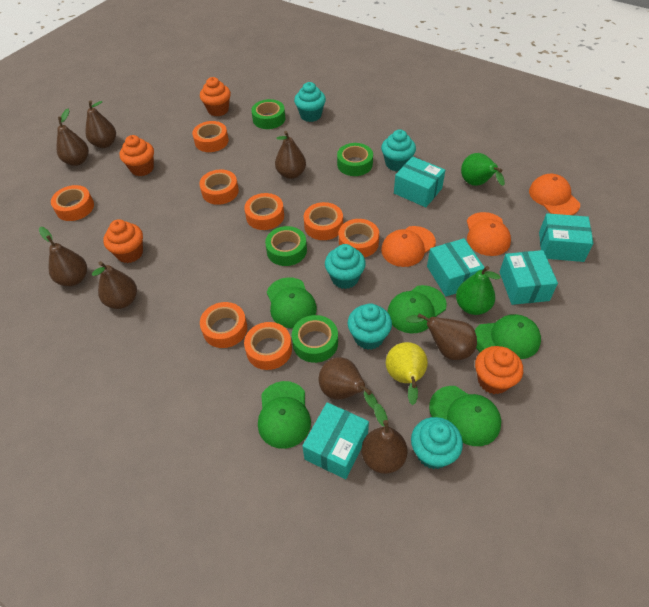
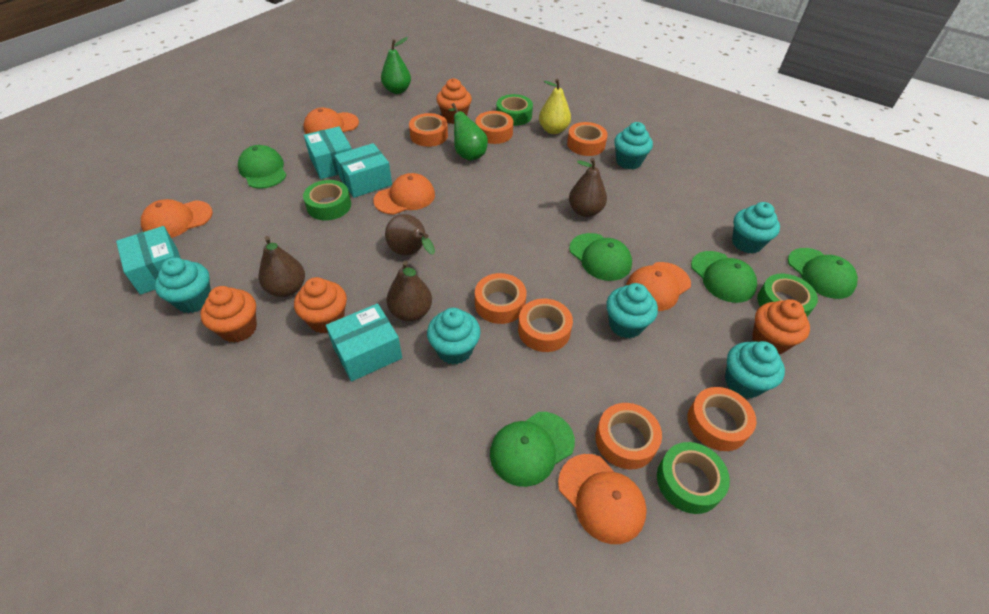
brown pear: 8 -> 4
orange cap: 3 -> 5
orange tape: 8 -> 7
turquoise box: 5 -> 4
turquoise cupcake: 5 -> 6

